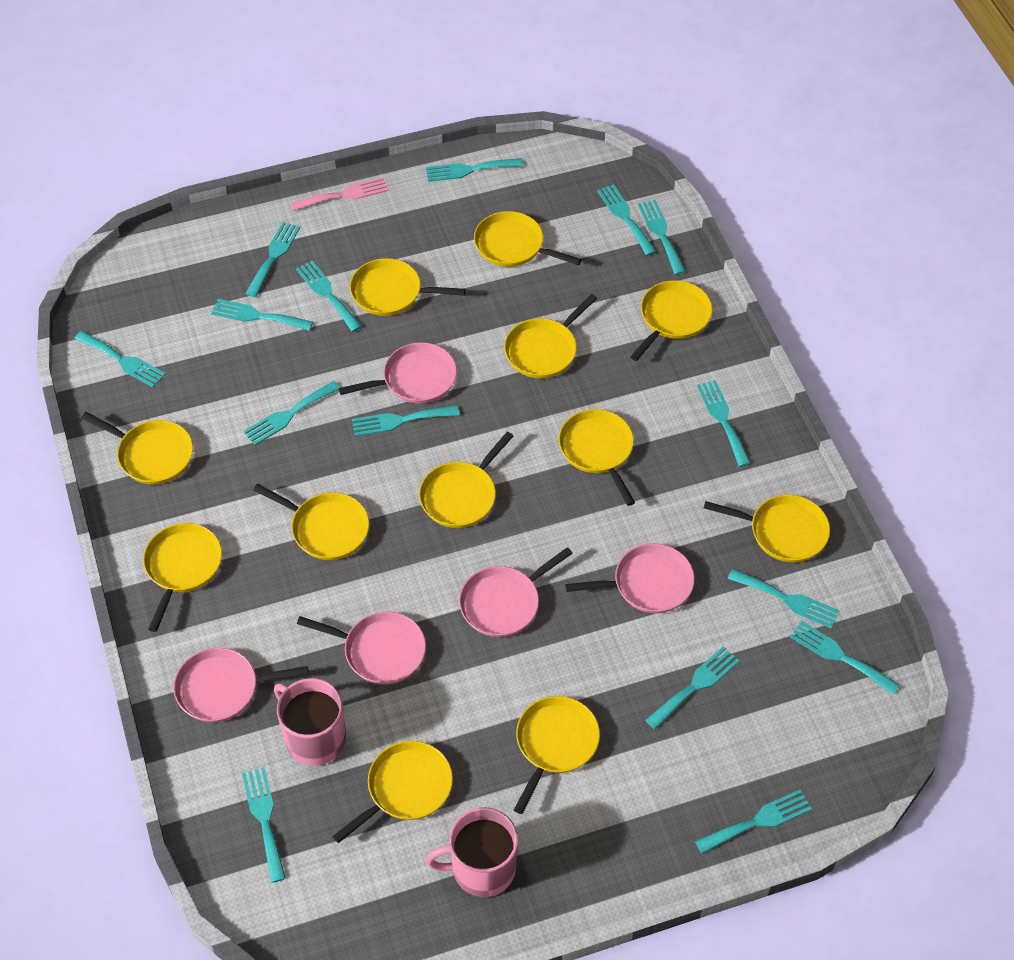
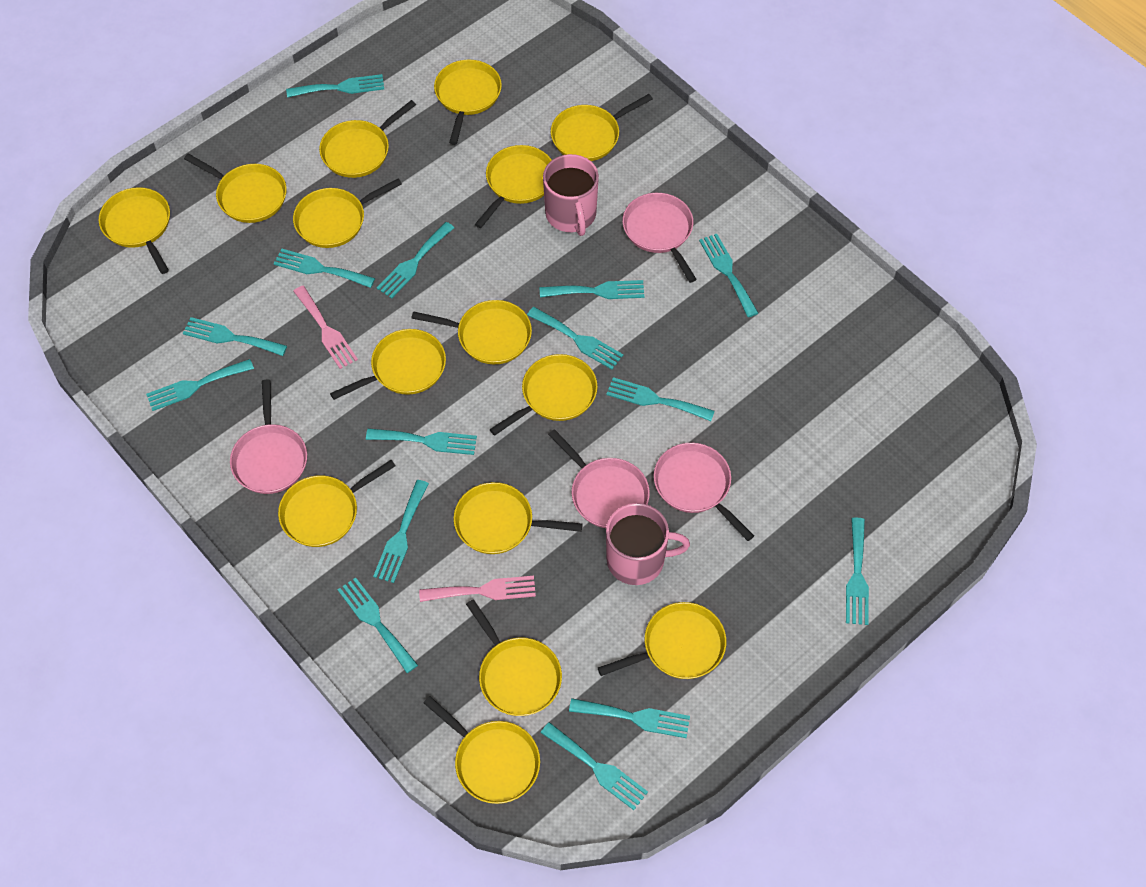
pink fork: 1 -> 2
pink pan: 5 -> 4
yellow pan: 12 -> 15

